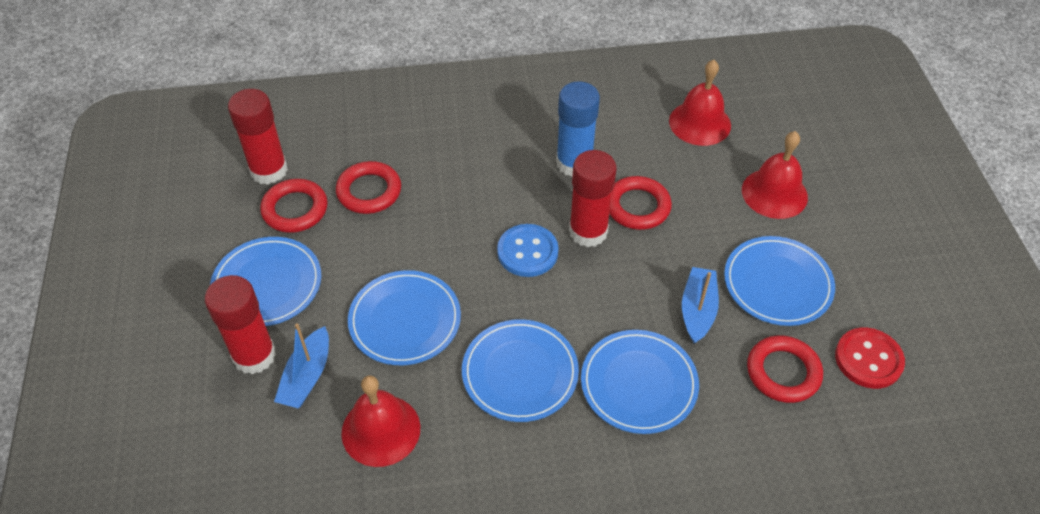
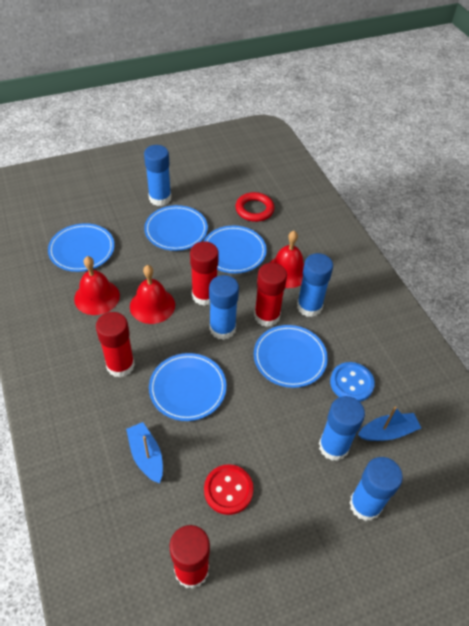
blue glue stick: 1 -> 5
red glue stick: 3 -> 4
red ring: 4 -> 1

